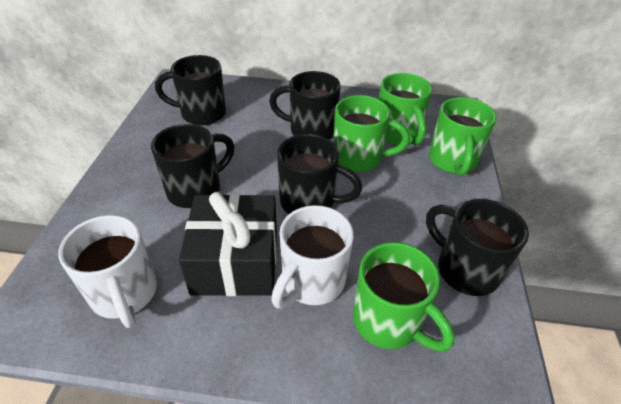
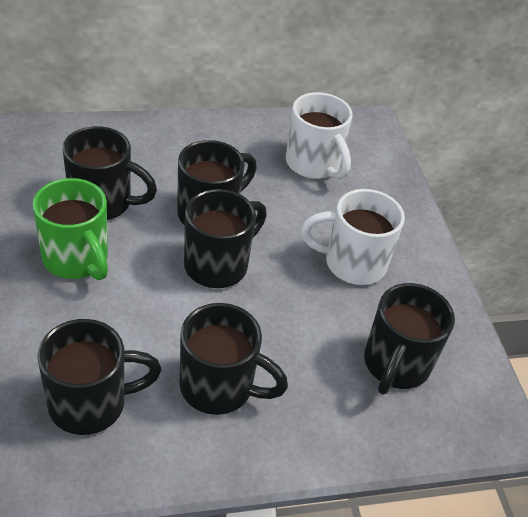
black gift: 1 -> 0
black mug: 5 -> 6
green mug: 4 -> 1

